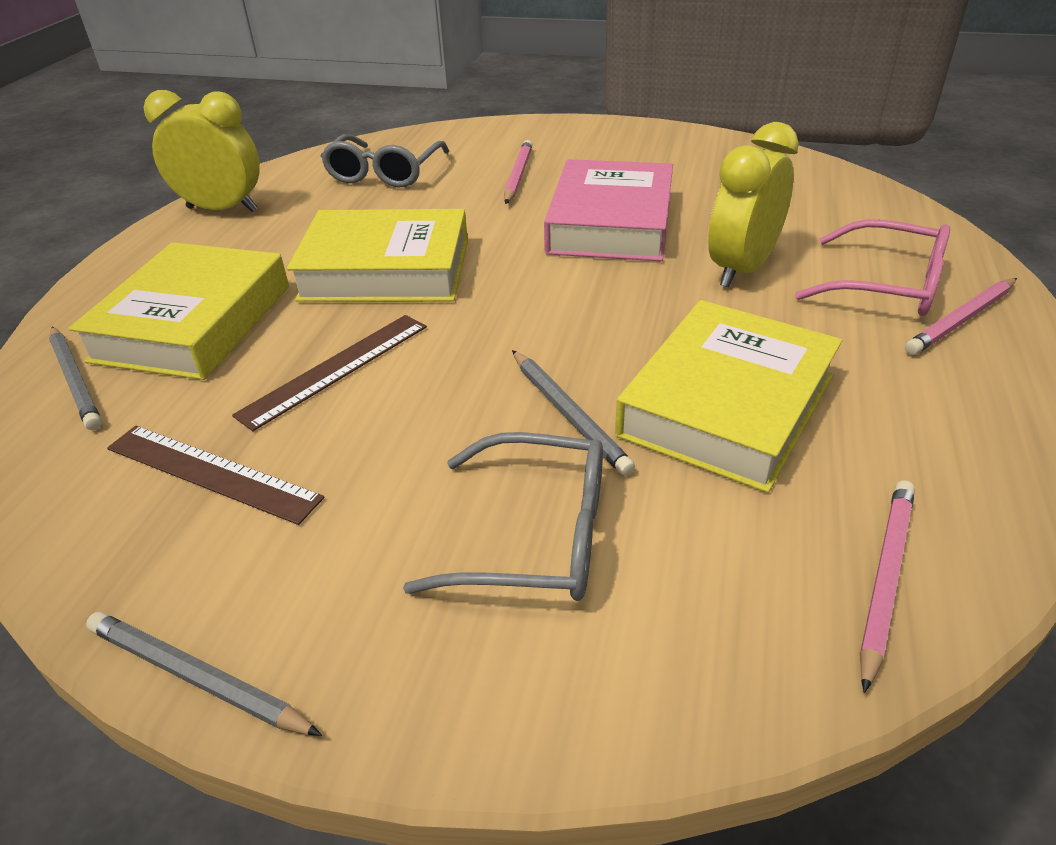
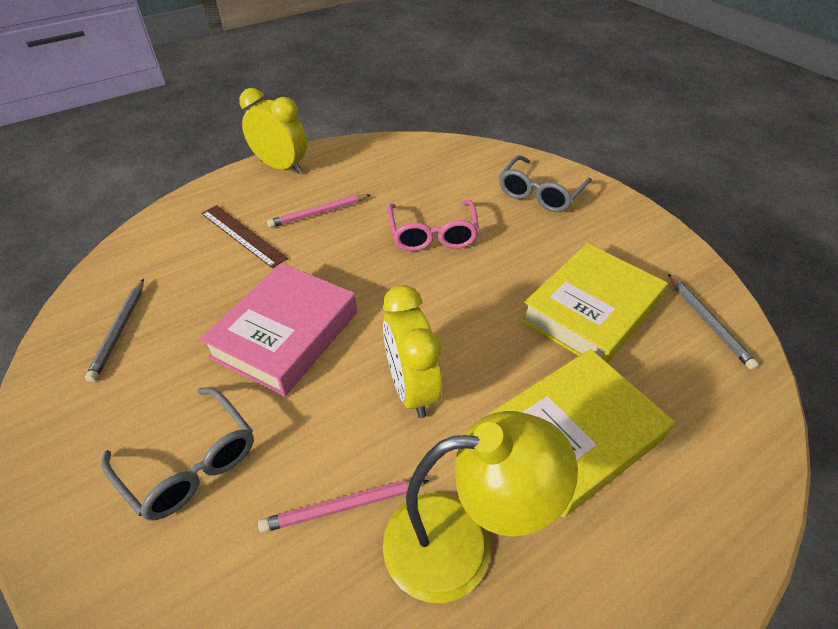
brown ruler: 2 -> 1
grey pencil: 3 -> 2
pink pencil: 3 -> 2
yellow book: 3 -> 2
yellow lamp: 0 -> 1

